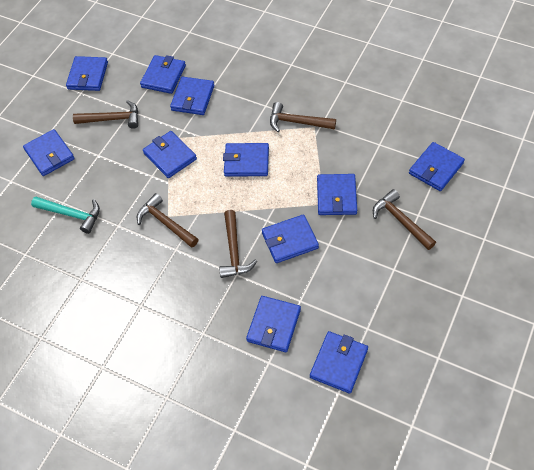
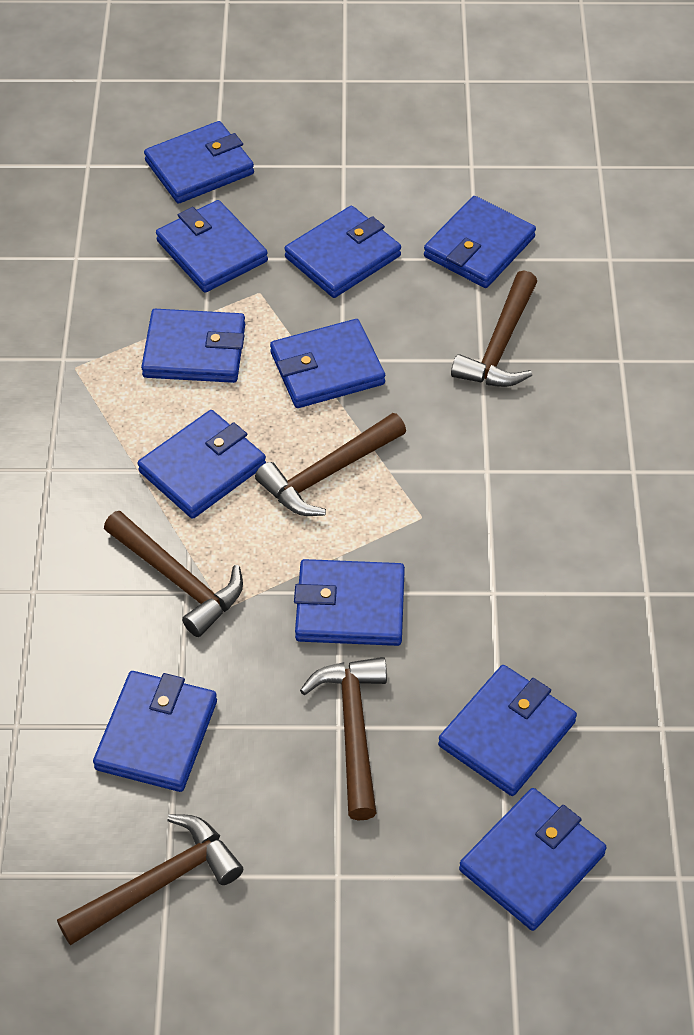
turquoise hammer: 1 -> 0

